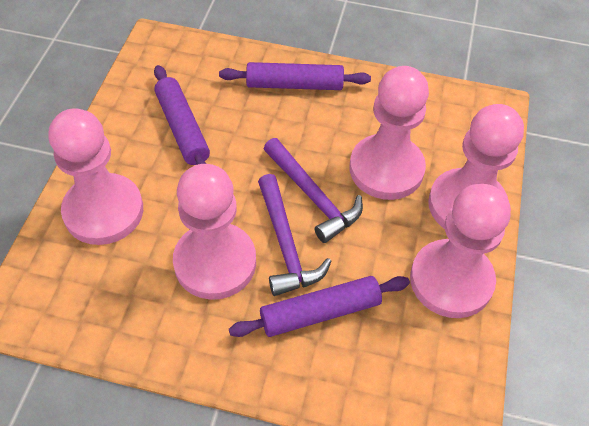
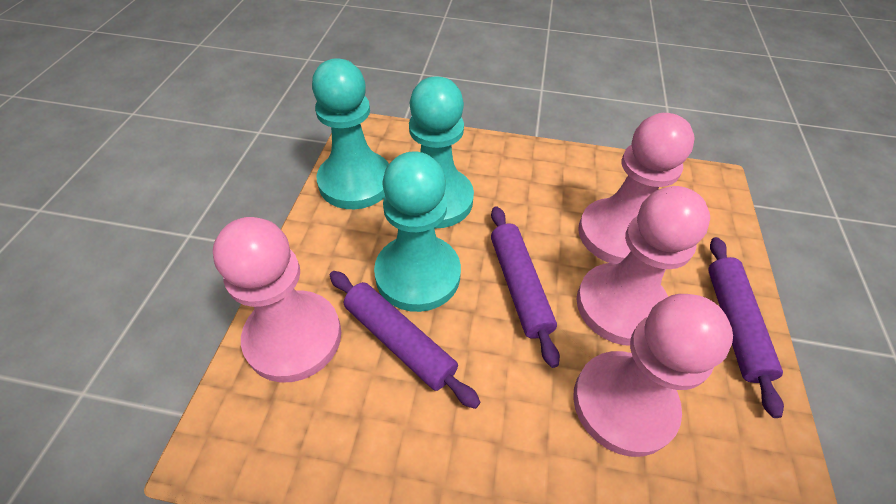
pink pawn: 5 -> 4
purple hammer: 2 -> 0
turquoise pawn: 0 -> 3

